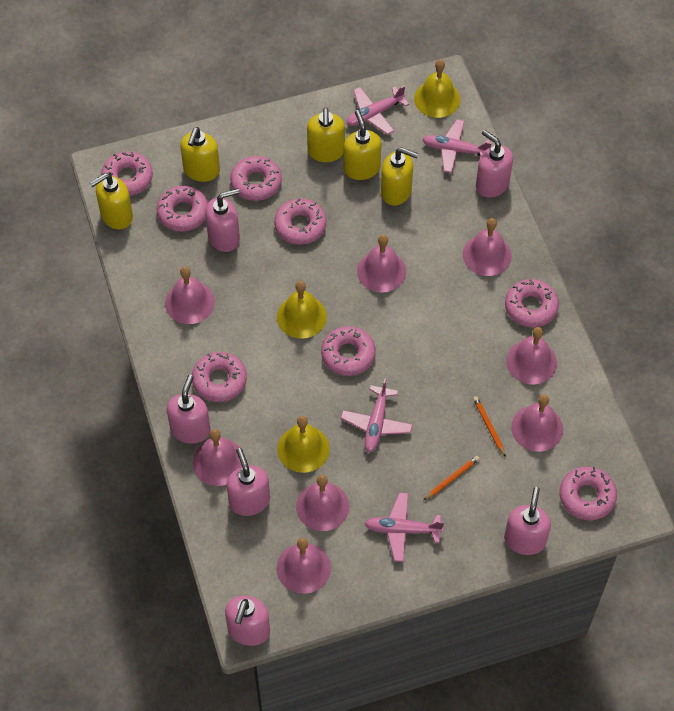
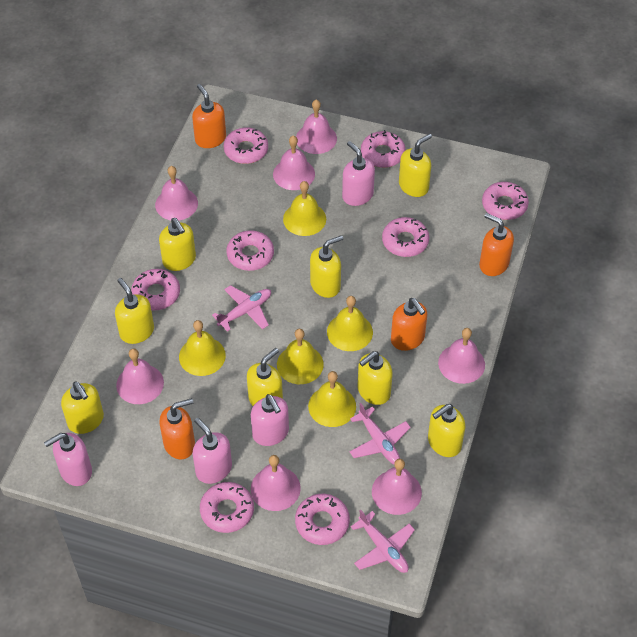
orange pencil: 2 -> 0
orange soap dispenser: 0 -> 4
pink bell: 8 -> 7
pink plane: 4 -> 3
pink soap dispenser: 6 -> 4
yellow bell: 3 -> 5
yellow soap dispenser: 5 -> 8

